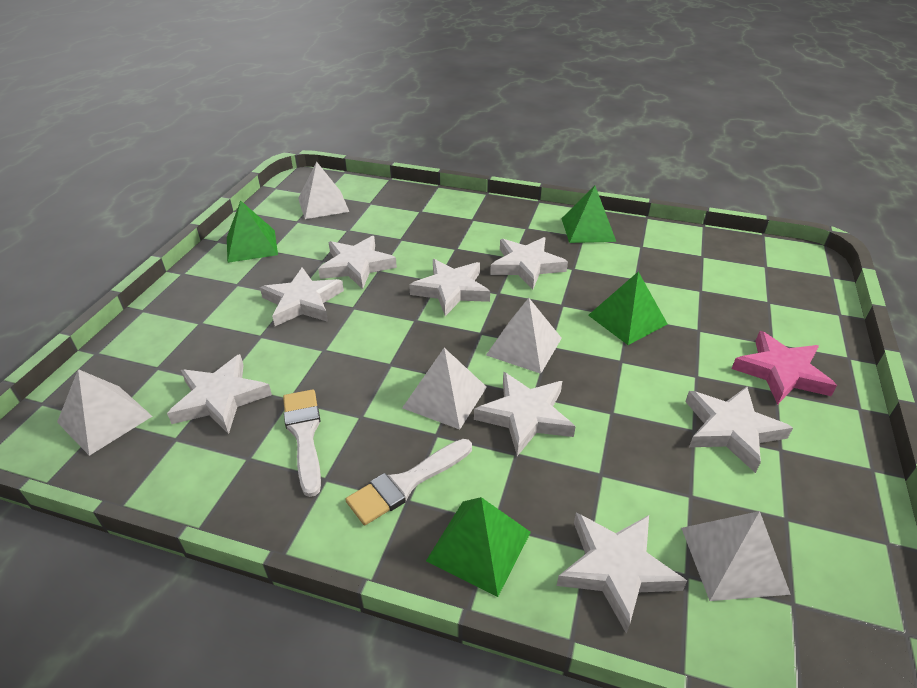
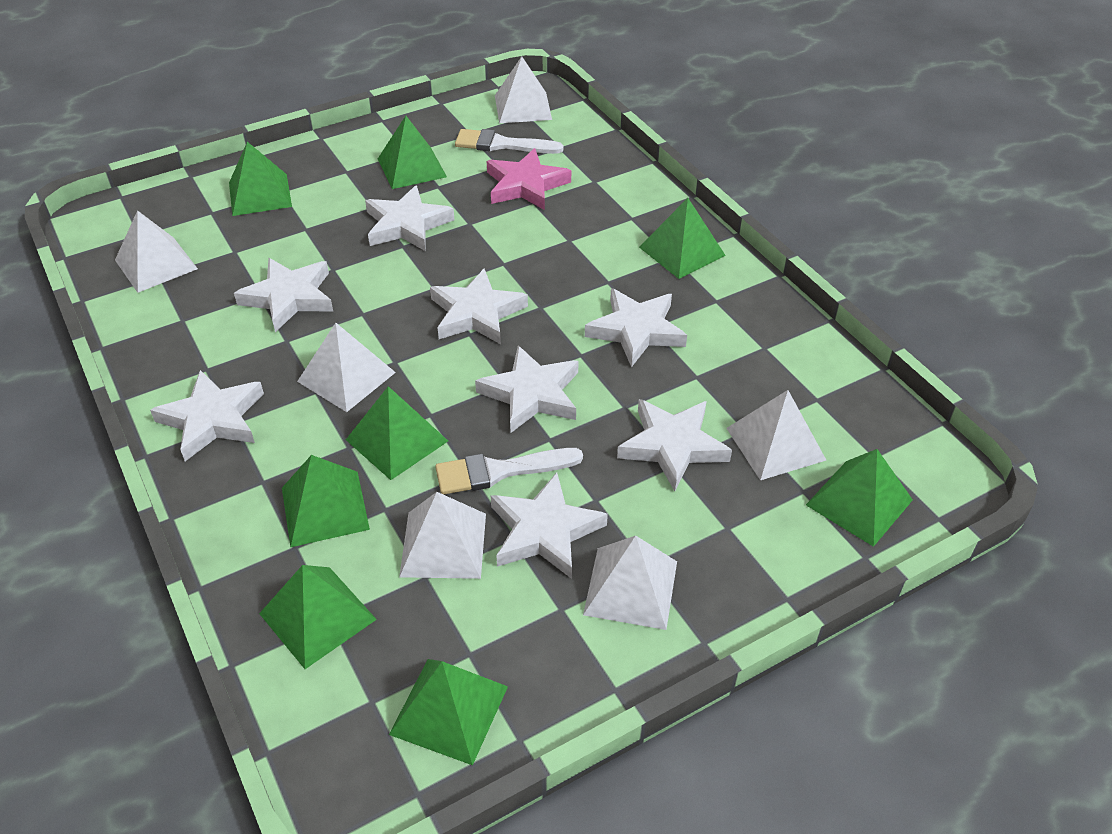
green pyramid: 4 -> 8
white pyramid: 5 -> 6

